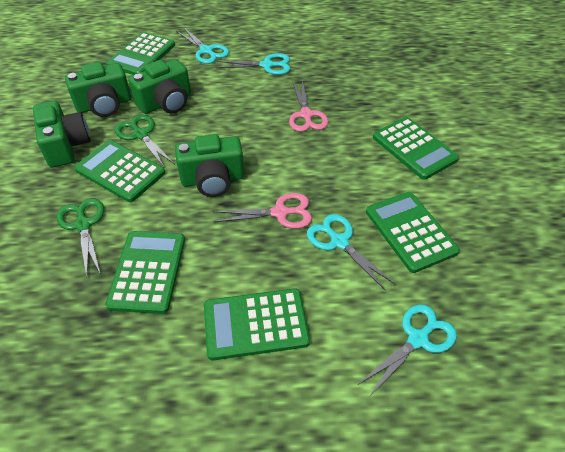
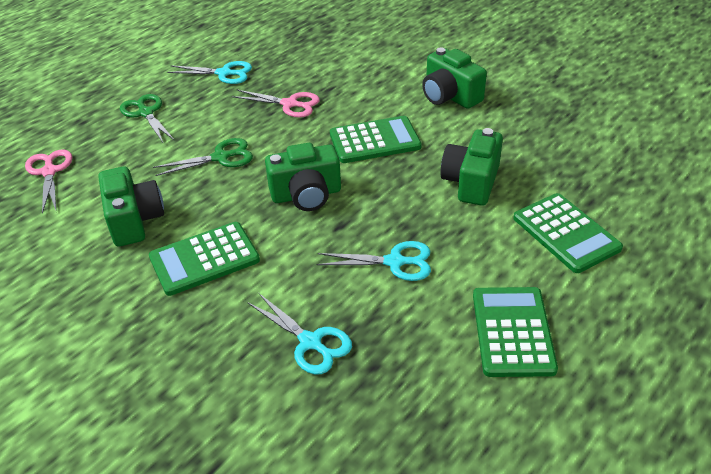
green calculator: 6 -> 4
turquoise scissors: 4 -> 3

